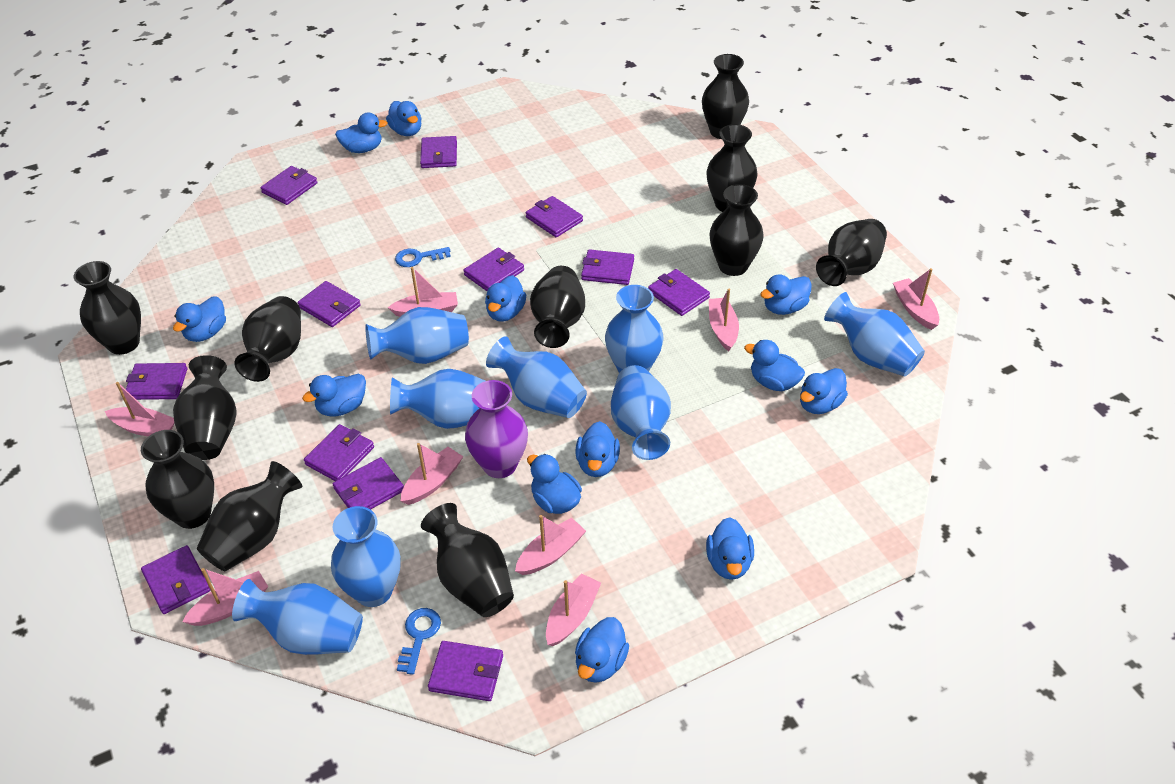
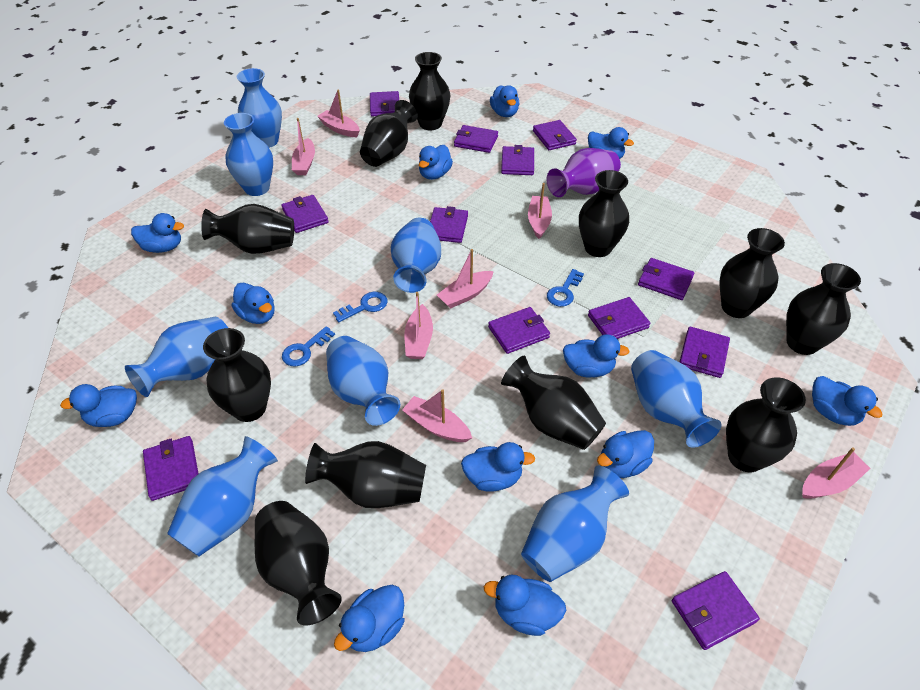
blue key: 2 -> 3
pink boat: 8 -> 7

